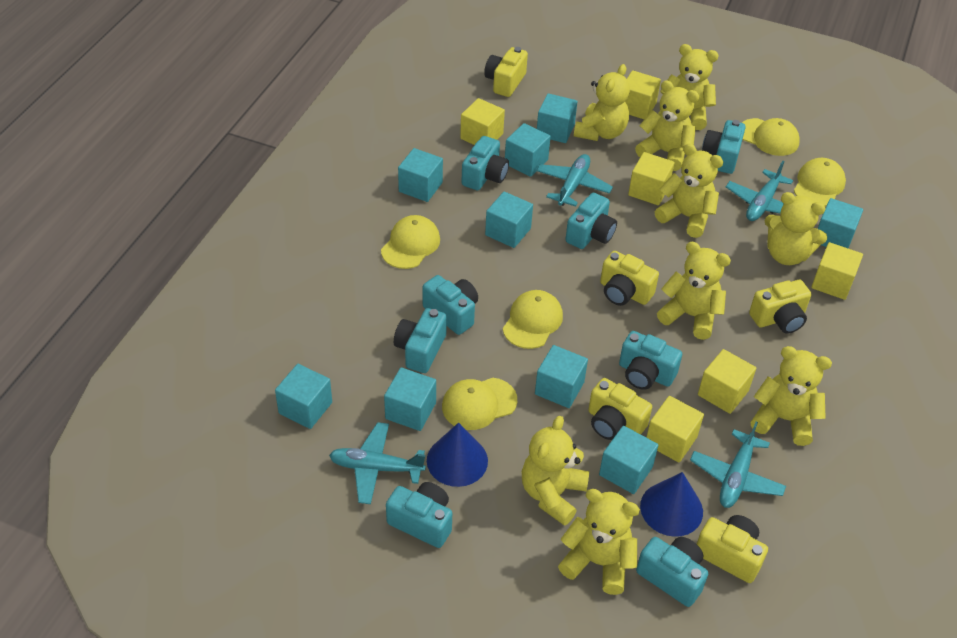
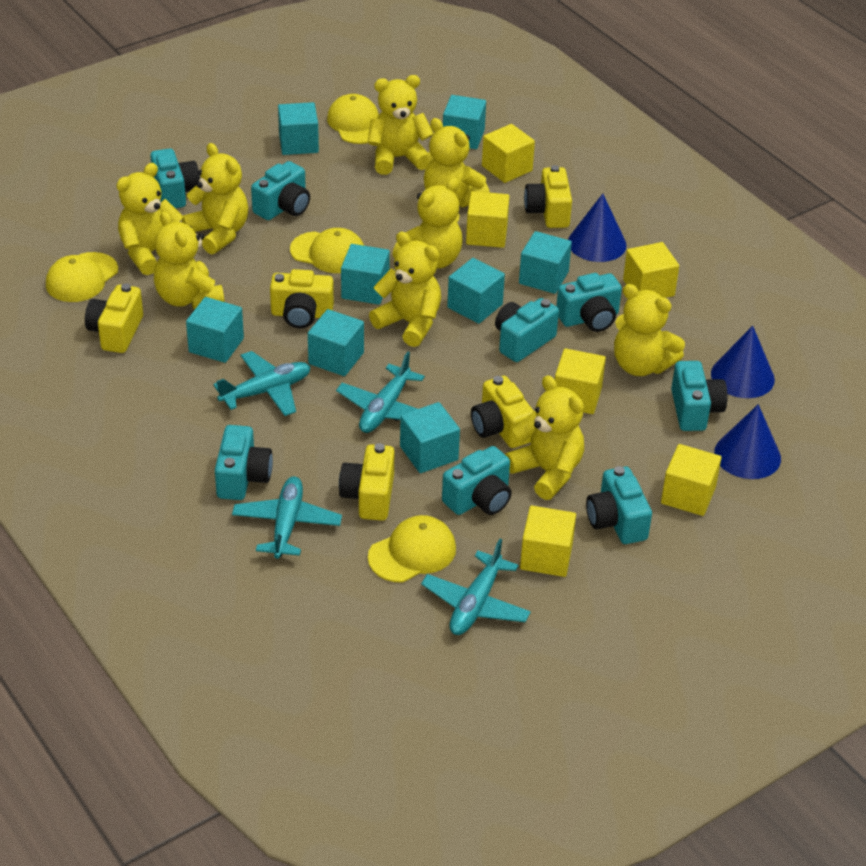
blue cone: 2 -> 3
turquoise cube: 9 -> 8
yellow cap: 5 -> 4

